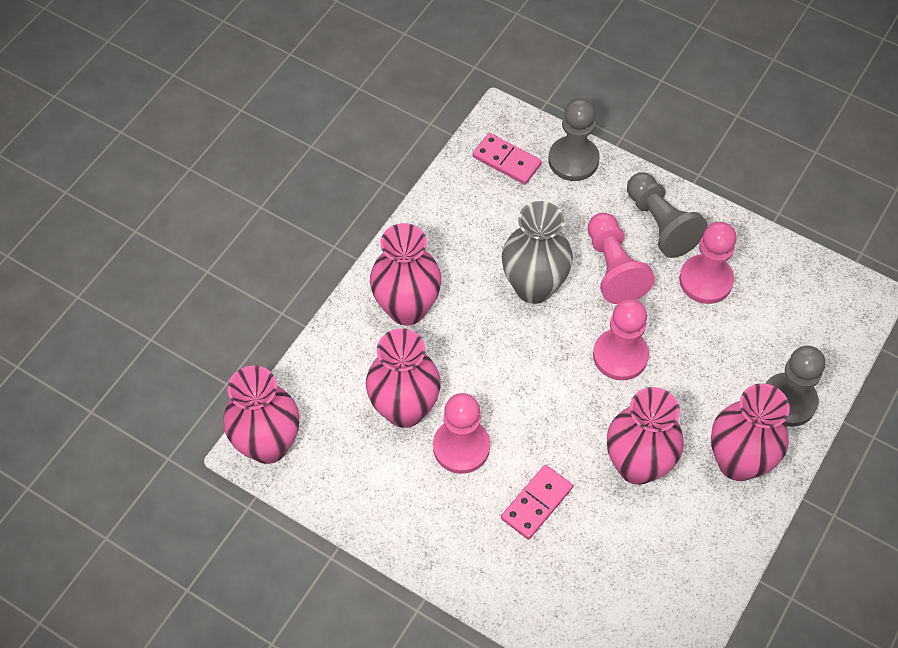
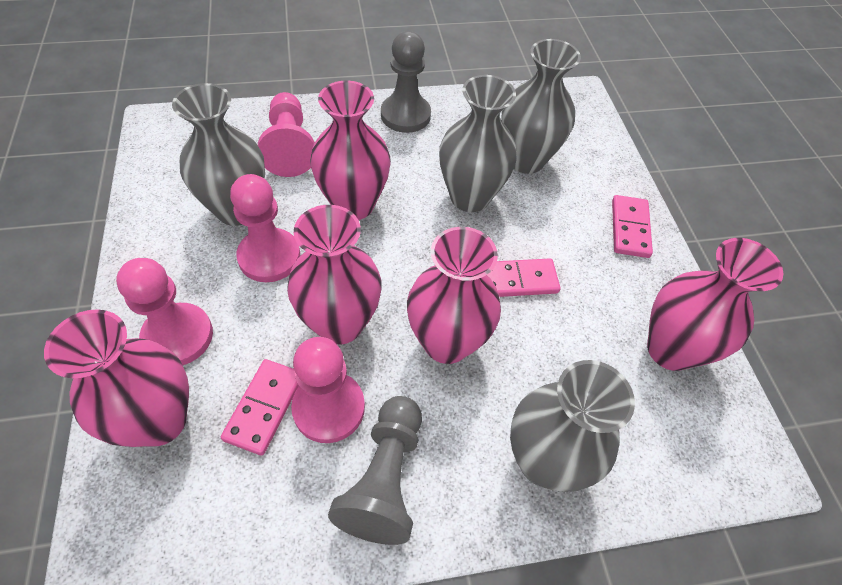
grey pawn: 3 -> 2
grey vase: 1 -> 4
pink domino: 2 -> 3

